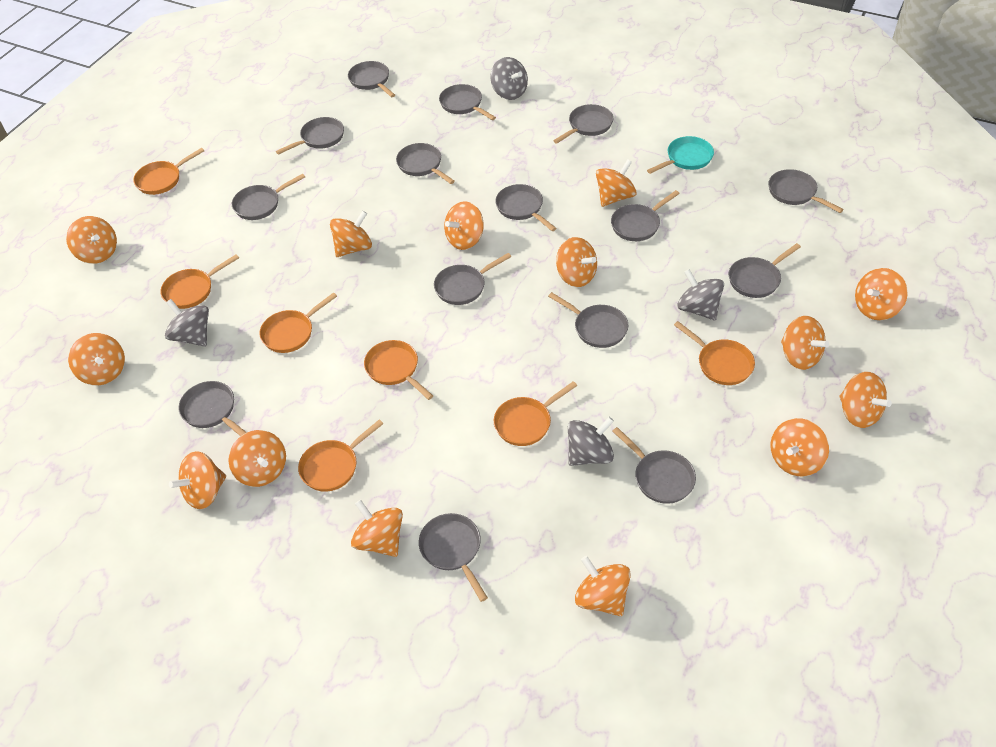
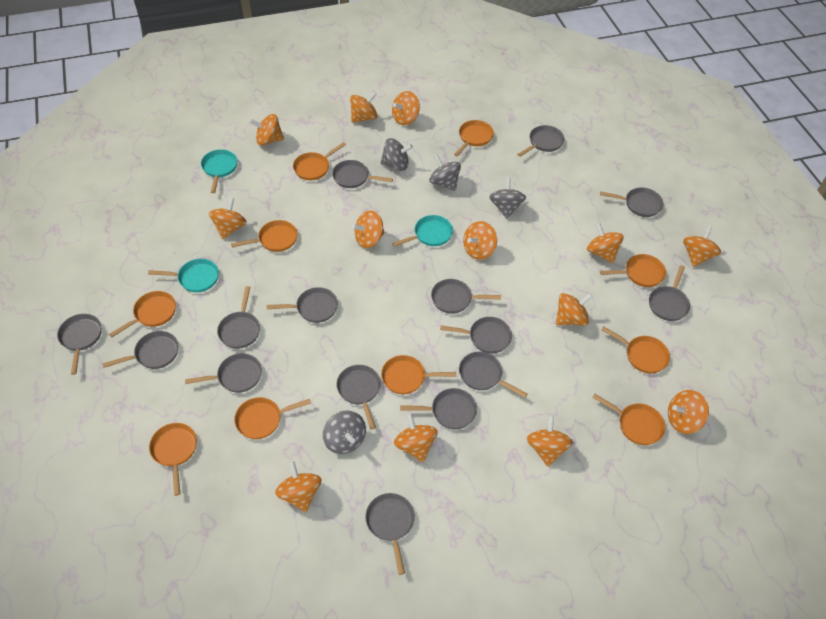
orange pan: 7 -> 10
orange spinning top: 14 -> 13
turquoise pan: 1 -> 3

